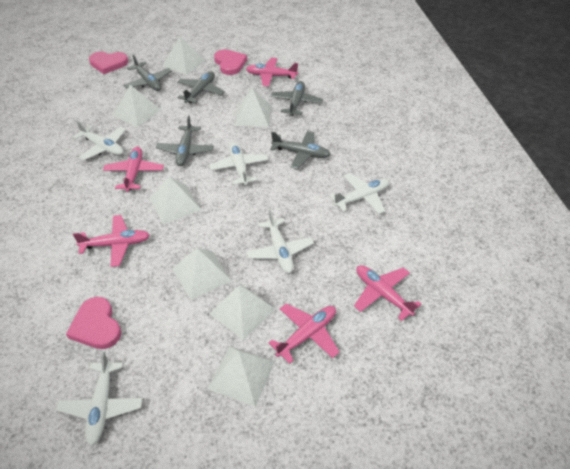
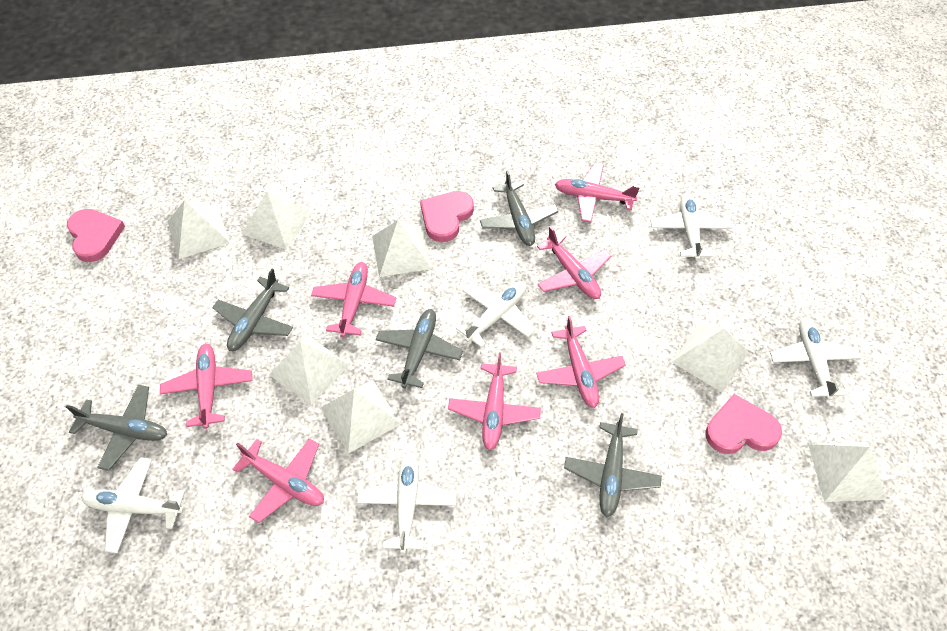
pink plane: 5 -> 7

